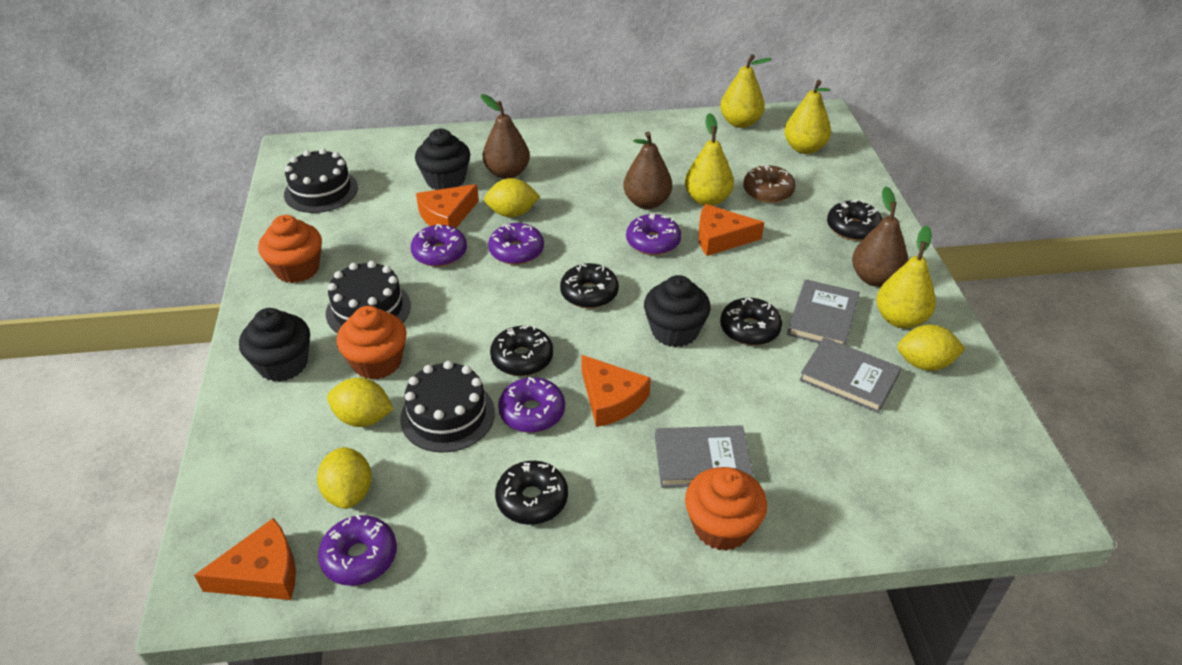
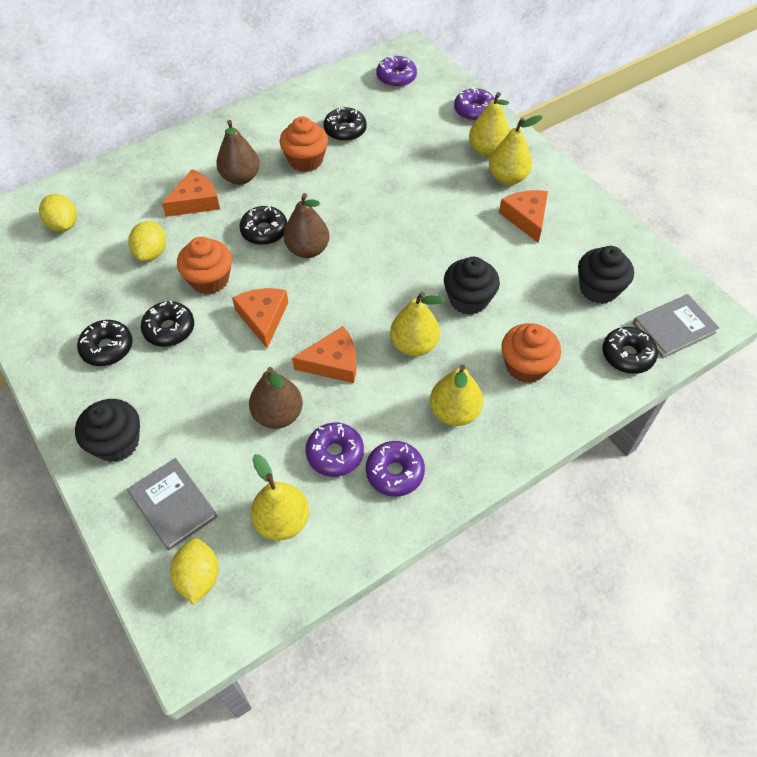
black cake: 3 -> 0
brown donut: 1 -> 0
grey book: 3 -> 2
purple donut: 5 -> 4
yellow lemon: 4 -> 3
yellow pear: 4 -> 5

